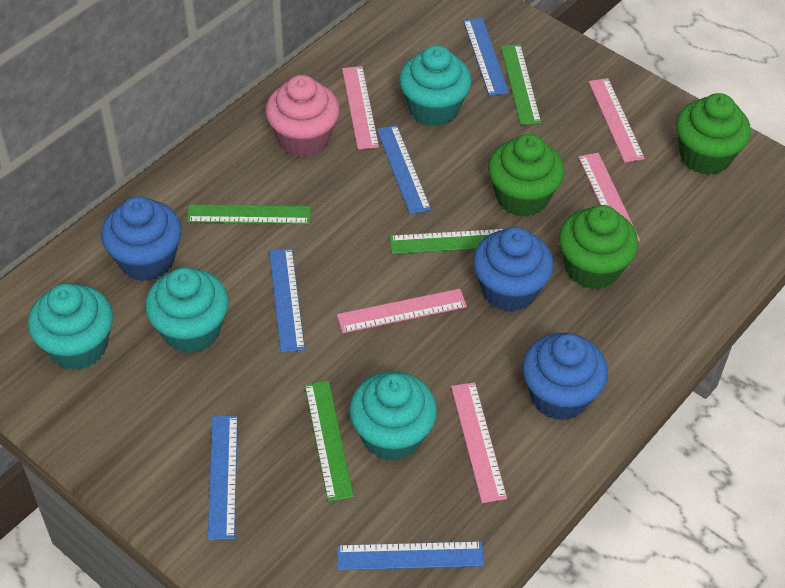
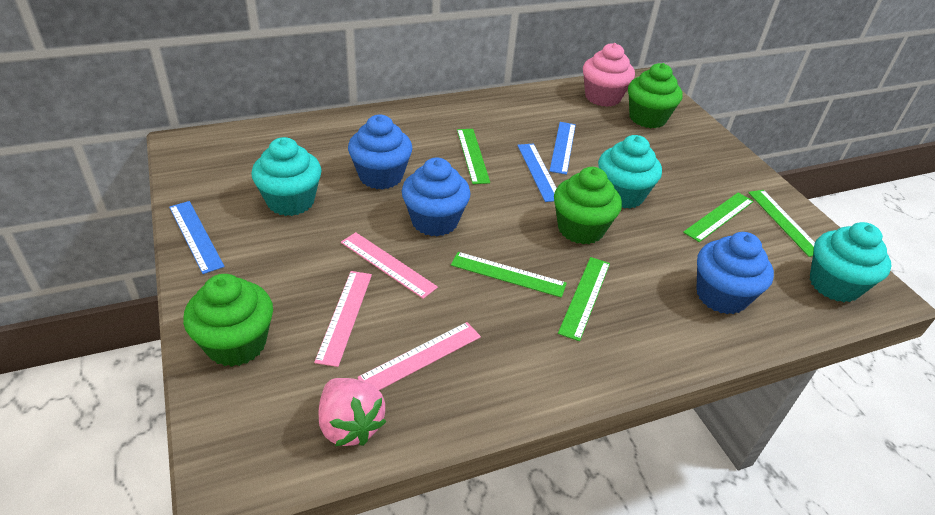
blue ruler: 5 -> 3
green ruler: 4 -> 5
pink ruler: 5 -> 3
pink strawberry: 0 -> 1
turquoise cupcake: 4 -> 3

